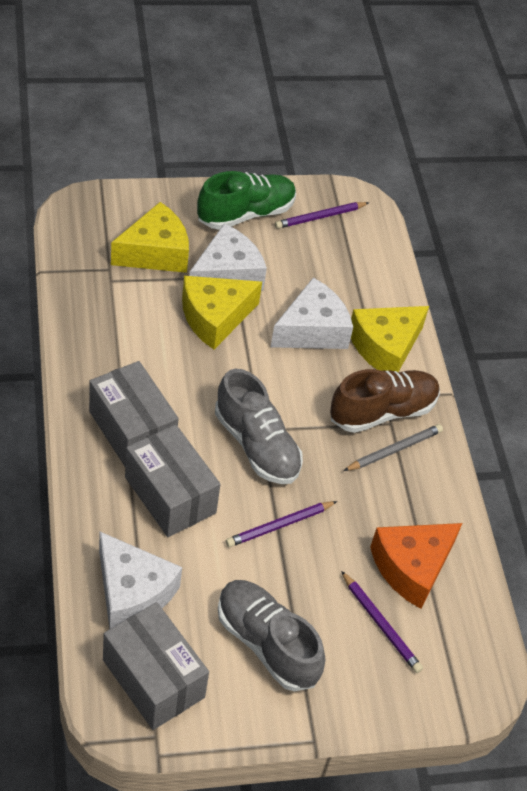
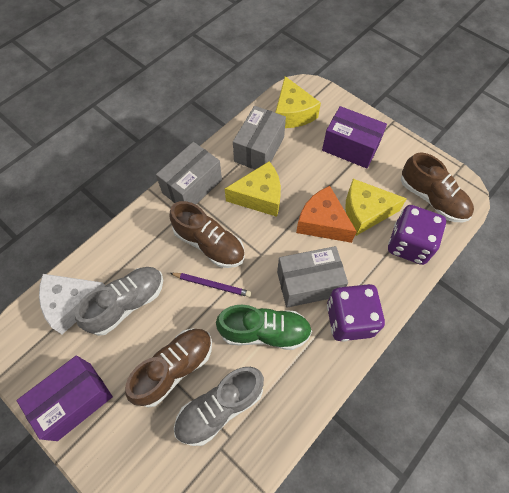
brown shoe: 1 -> 3
grey pencil: 1 -> 0
purple box: 0 -> 2
purple dice: 0 -> 2
purple pencil: 3 -> 1
white cheese: 3 -> 1

